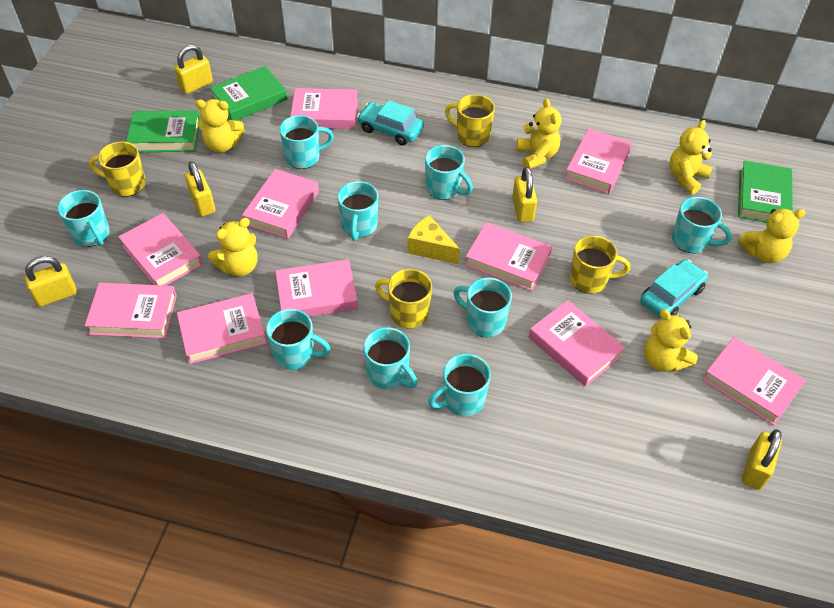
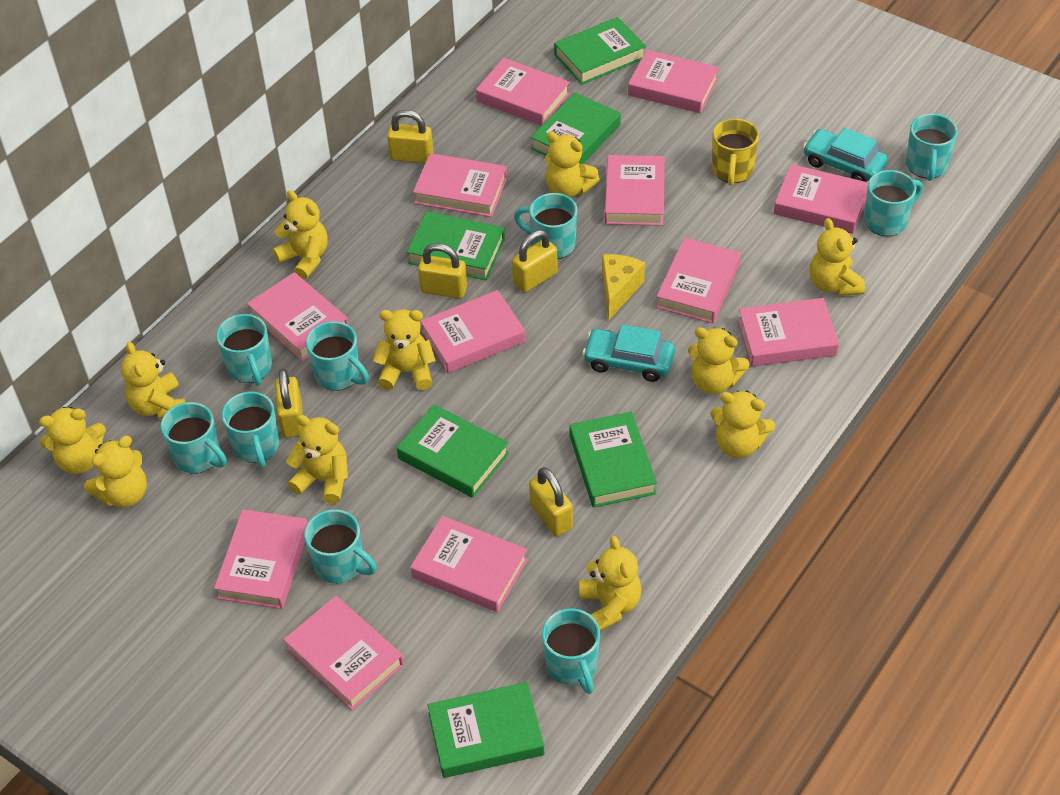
green book: 3 -> 6
pink book: 10 -> 12
yellow mug: 4 -> 1
yellow teddy bear: 6 -> 11

